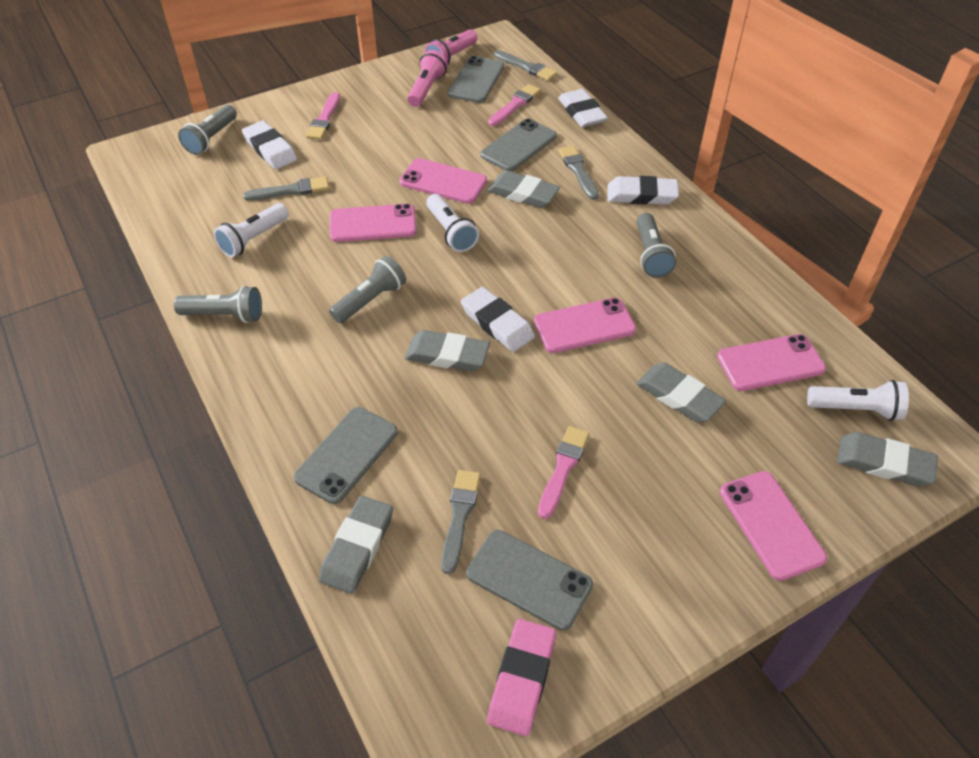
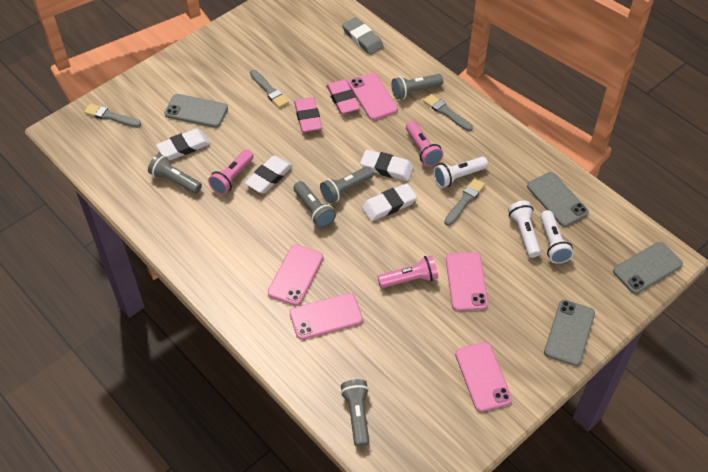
grey eraser: 5 -> 1
grey flashlight: 4 -> 5
pink brush: 3 -> 0
pink eraser: 1 -> 2
pink flashlight: 2 -> 3

